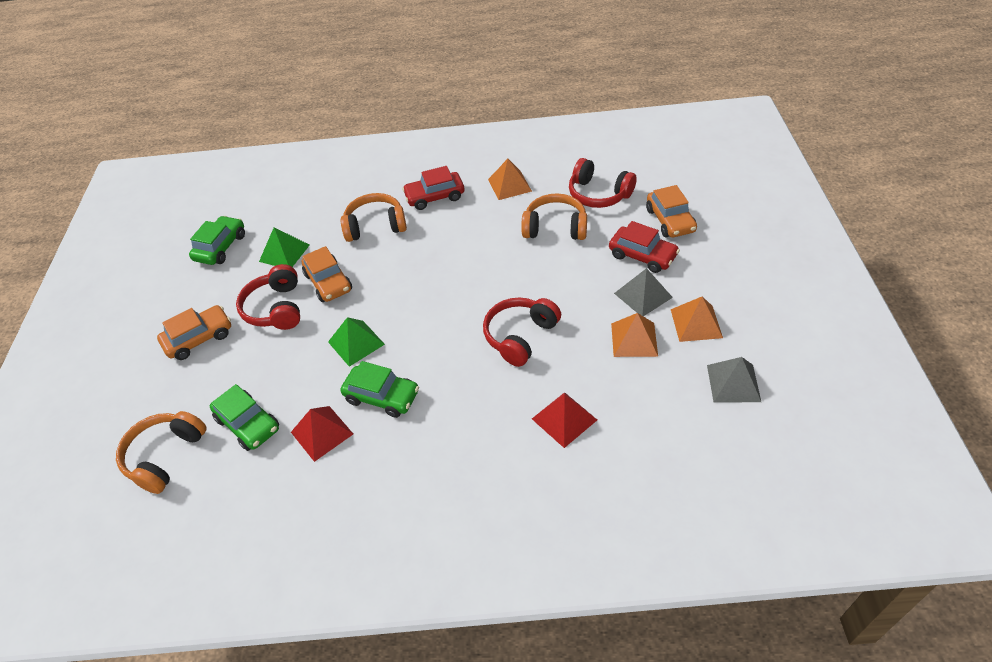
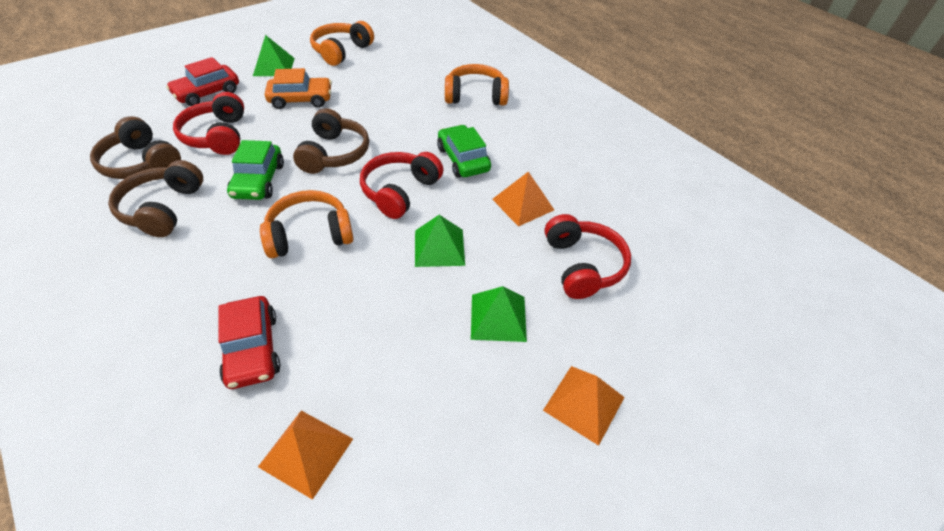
brown headphones: 0 -> 3
green car: 3 -> 2
green pyramid: 2 -> 3
grey pyramid: 2 -> 0
orange car: 3 -> 1
red pyramid: 2 -> 0

